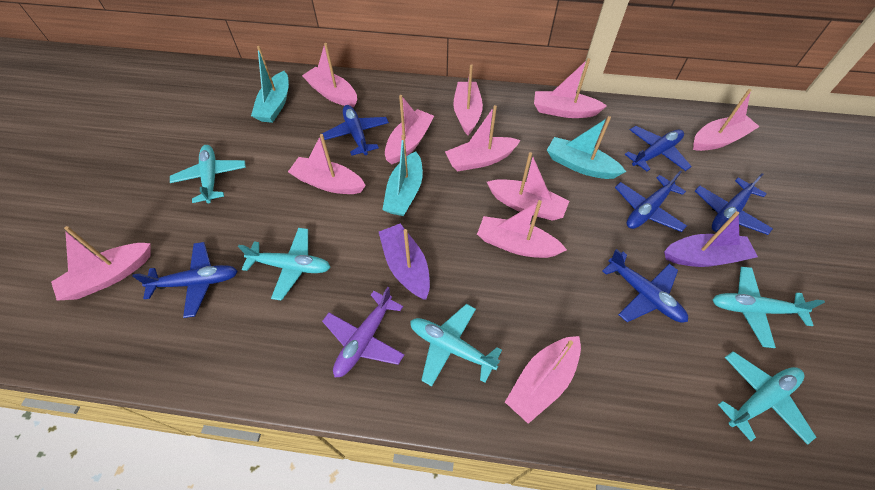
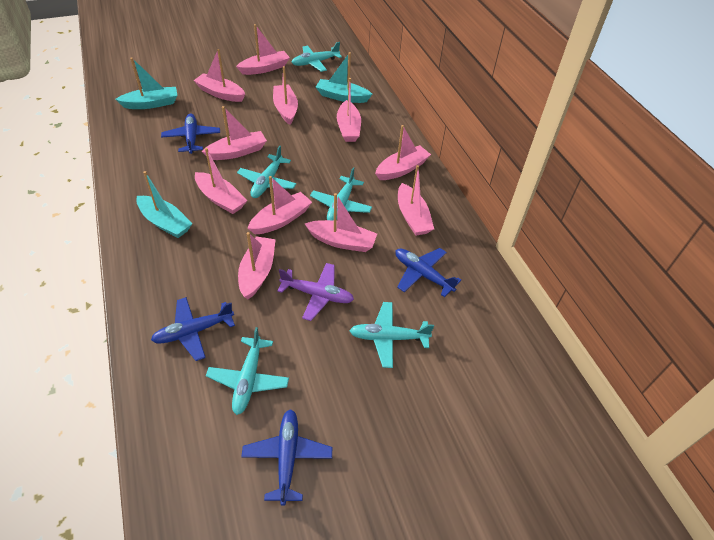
blue plane: 6 -> 4
purple boat: 2 -> 0

